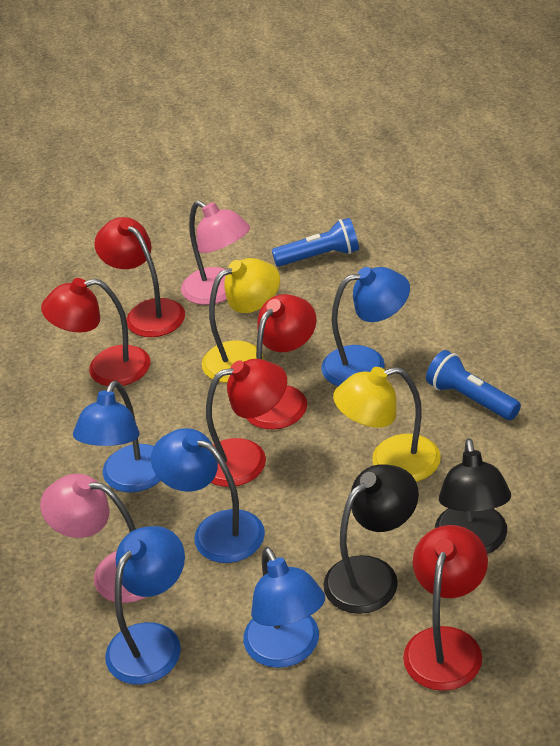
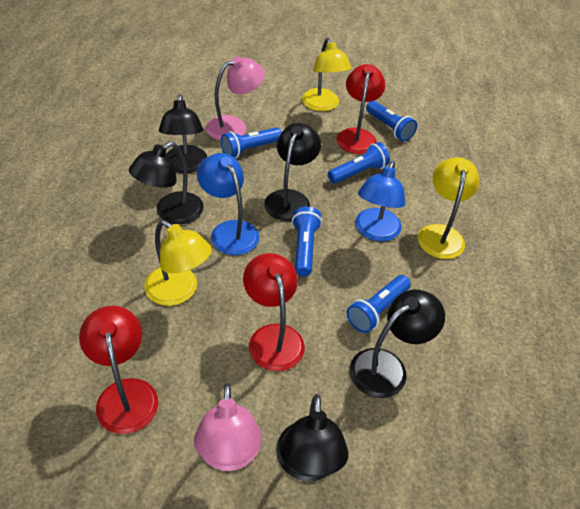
black lamp: 2 -> 5
blue flashlight: 2 -> 5
blue lamp: 5 -> 2
red lamp: 5 -> 3
yellow lamp: 2 -> 3

